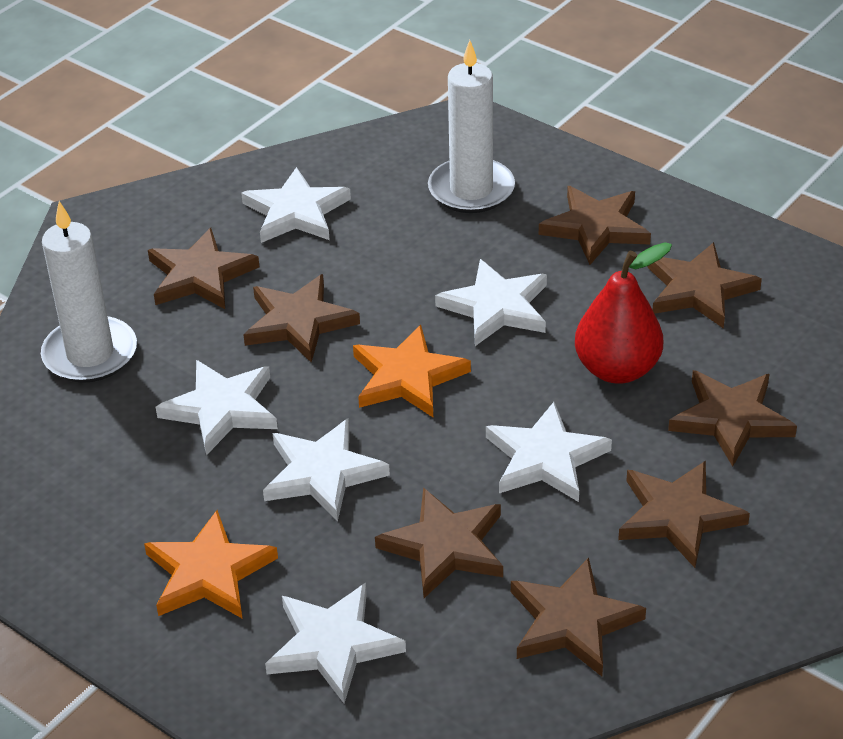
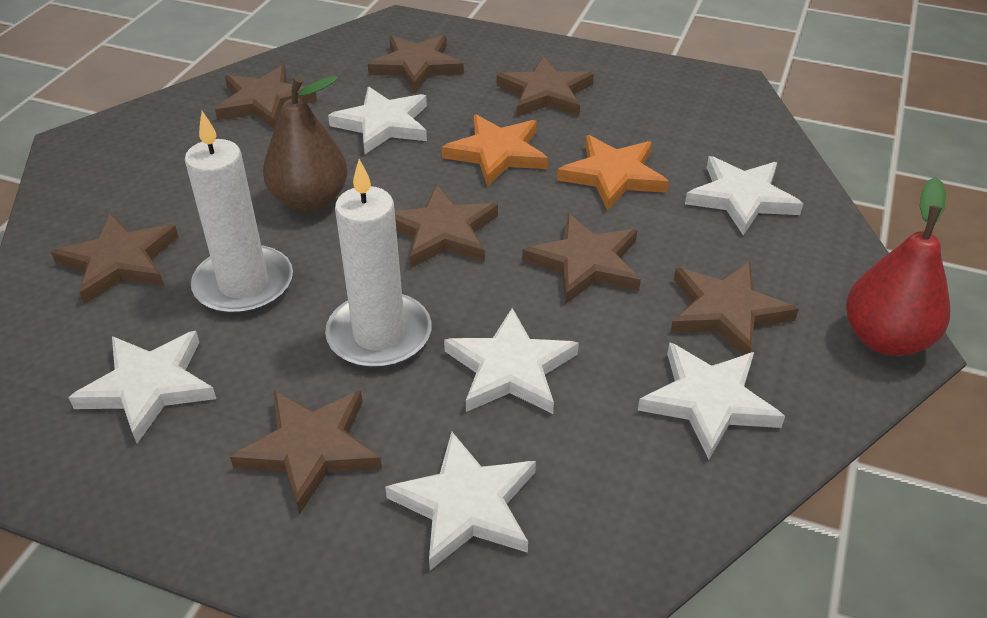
brown pear: 0 -> 1

